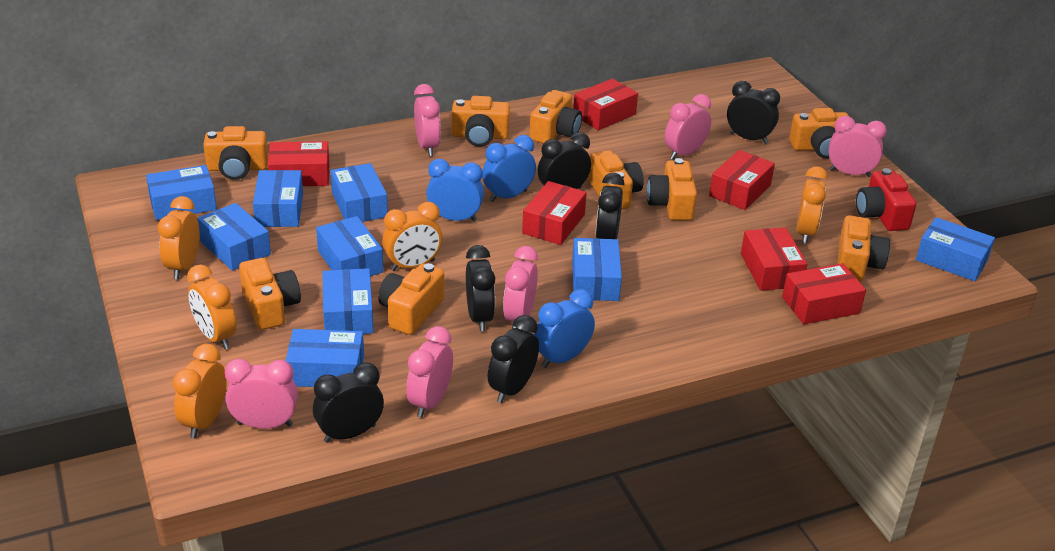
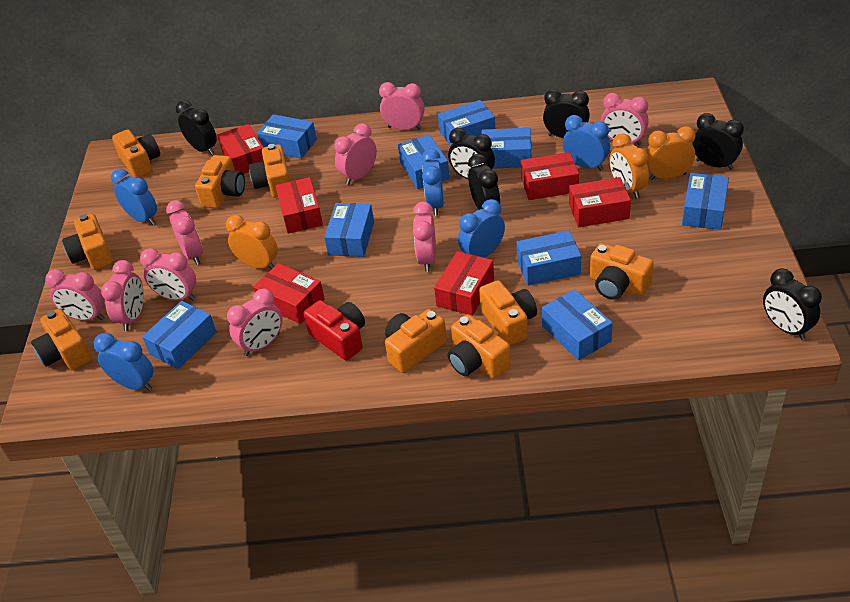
blue clock: 3 -> 5
orange clock: 5 -> 3
pink clock: 6 -> 9

